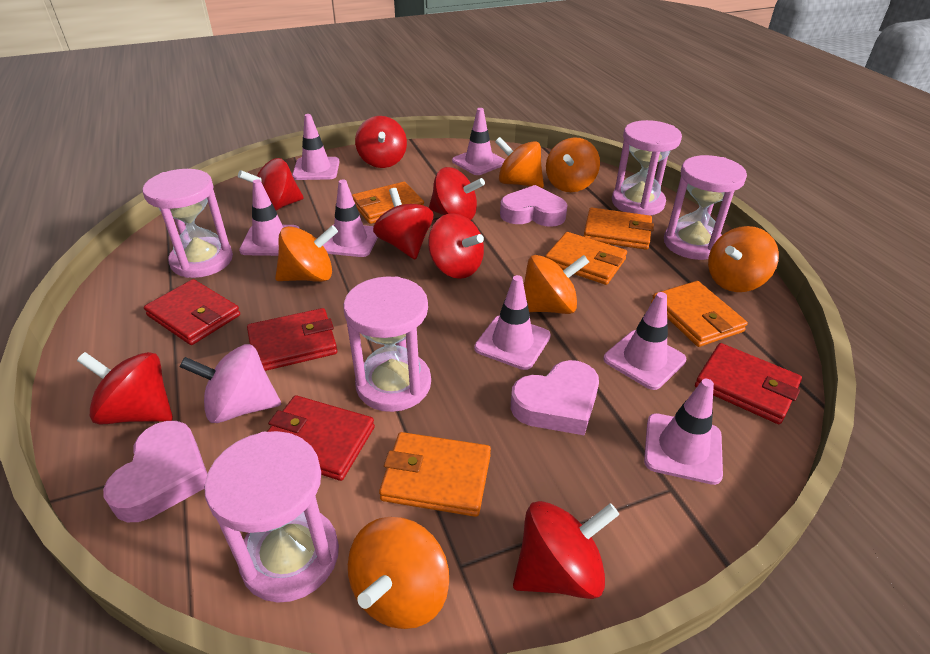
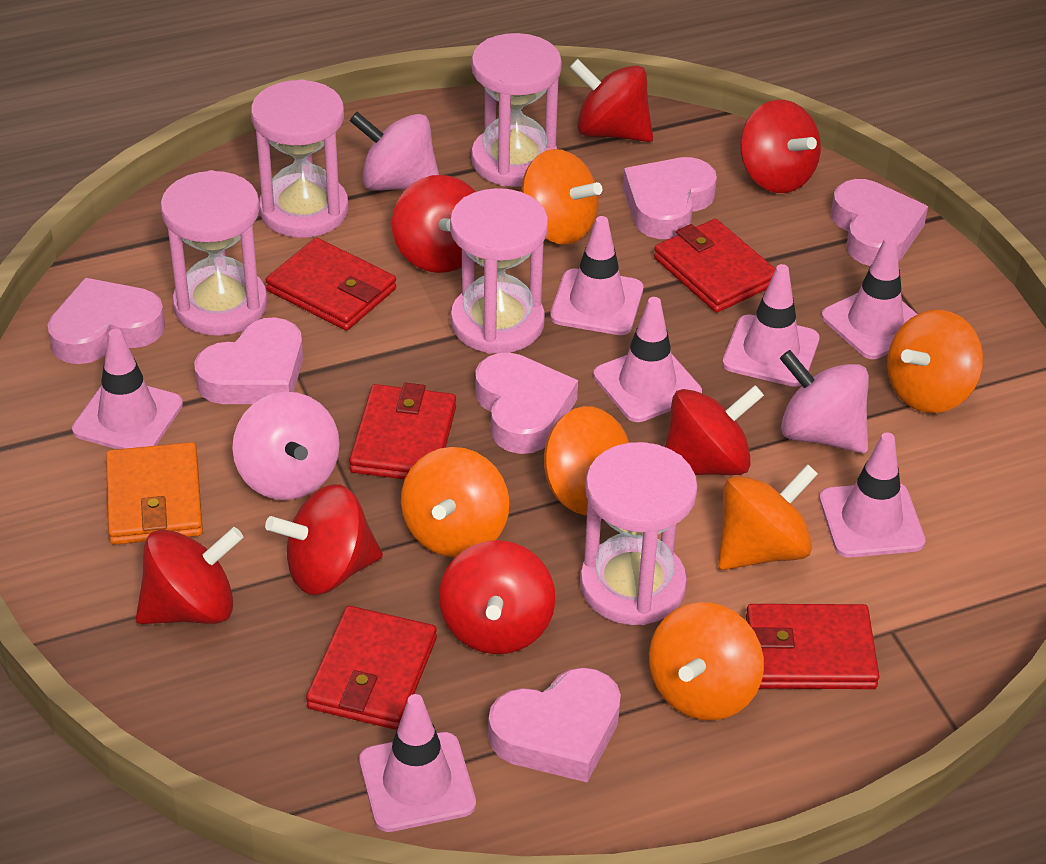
orange wallet: 5 -> 1
pink heart: 3 -> 6
pink spinning top: 1 -> 3
red wallet: 4 -> 5

